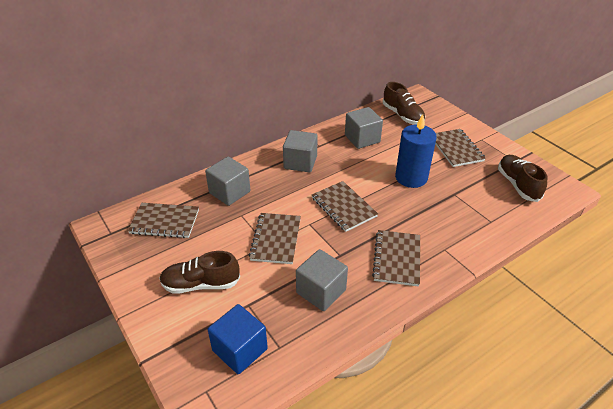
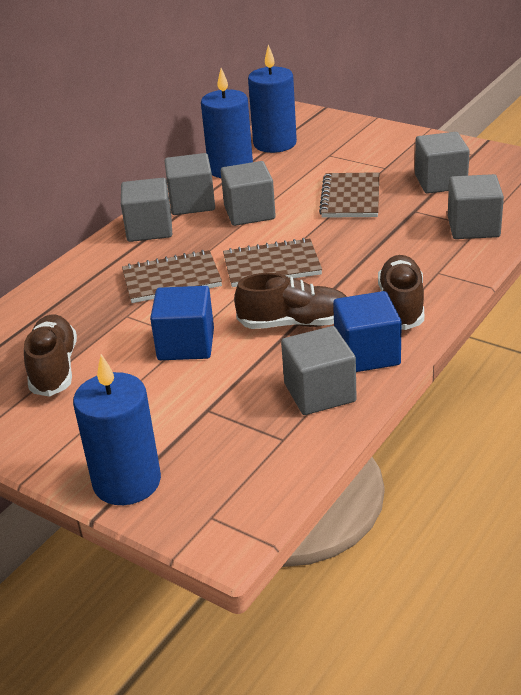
blue candle: 1 -> 3
blue cube: 1 -> 2
brown notebook: 5 -> 3
grey cube: 4 -> 6

